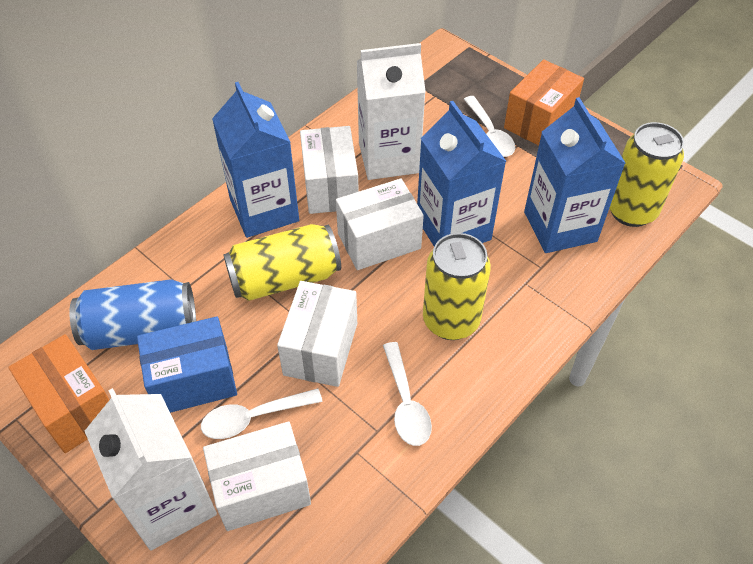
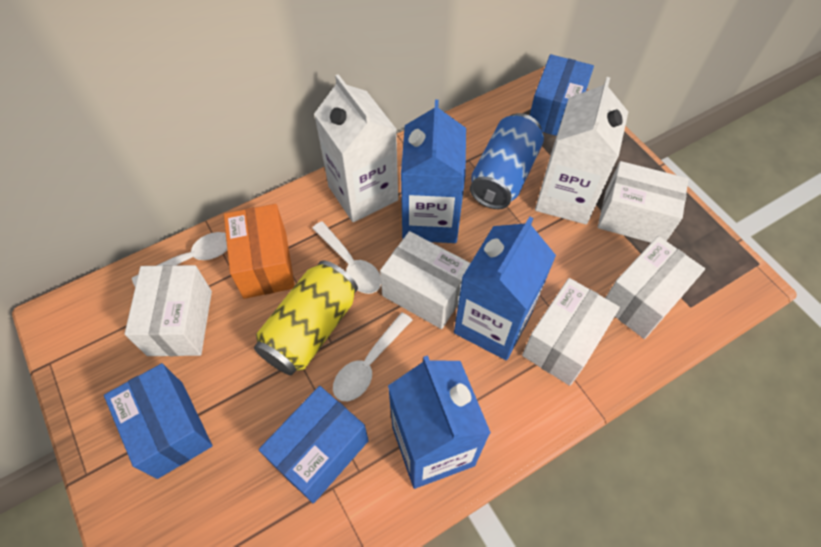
blue box: 1 -> 3
orange box: 2 -> 1
white box: 4 -> 5
yellow can: 3 -> 1

